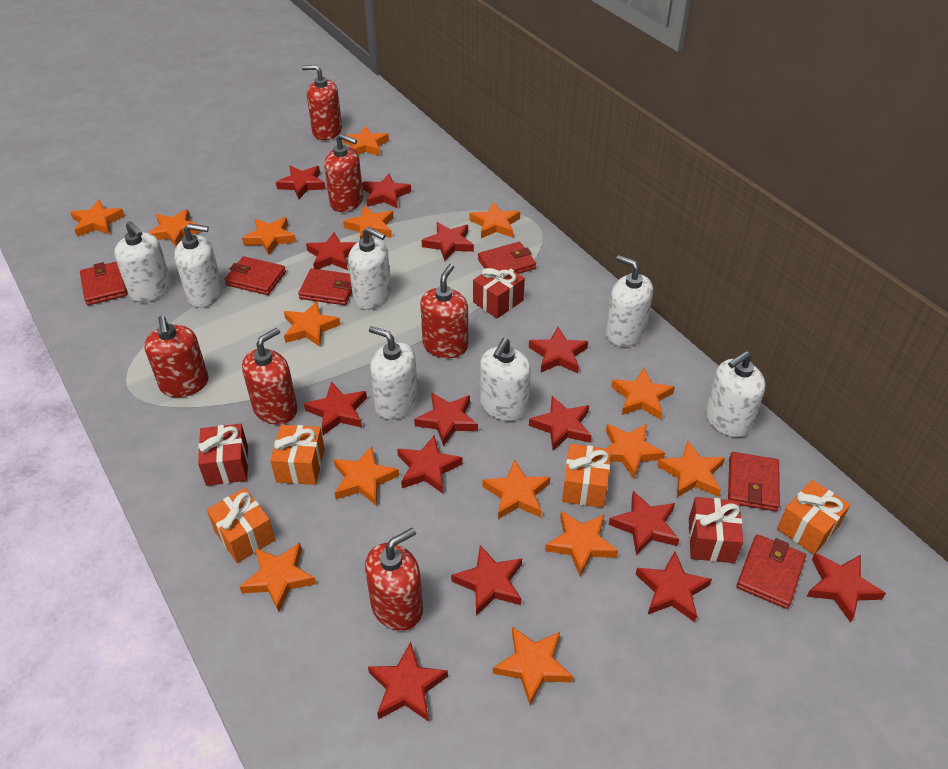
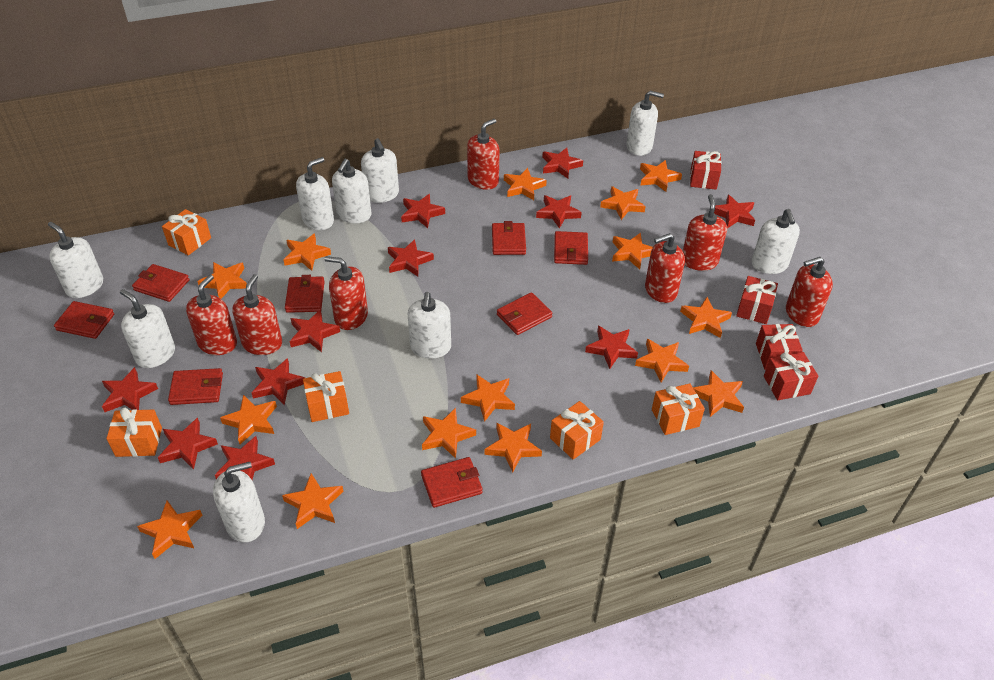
orange gift: 4 -> 5
red gift: 3 -> 4
red soap dispenser: 6 -> 7
red star: 14 -> 11
red wallet: 6 -> 8
white soap dispenser: 7 -> 9

